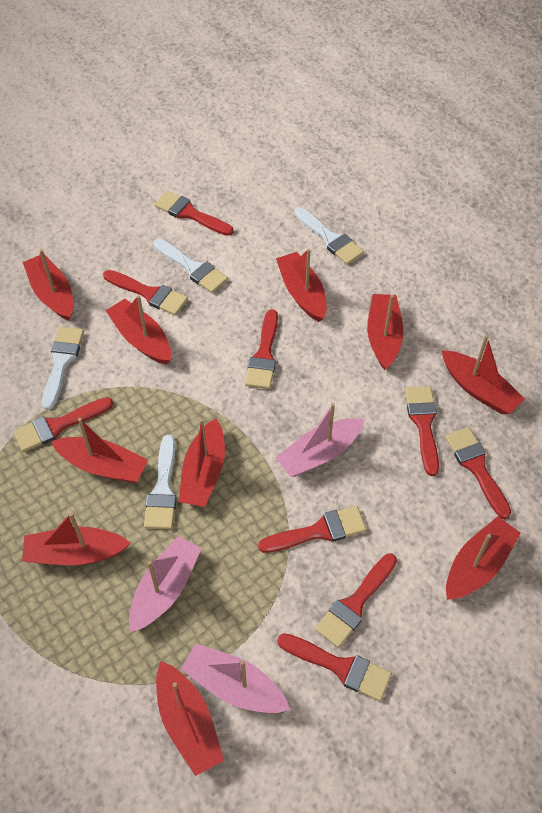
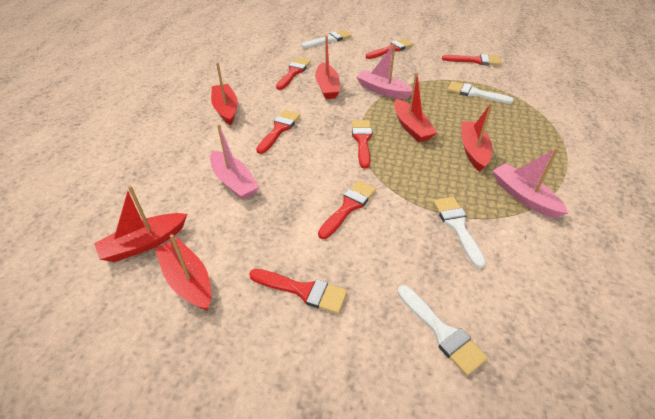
red boat: 10 -> 6
red brush: 9 -> 7

